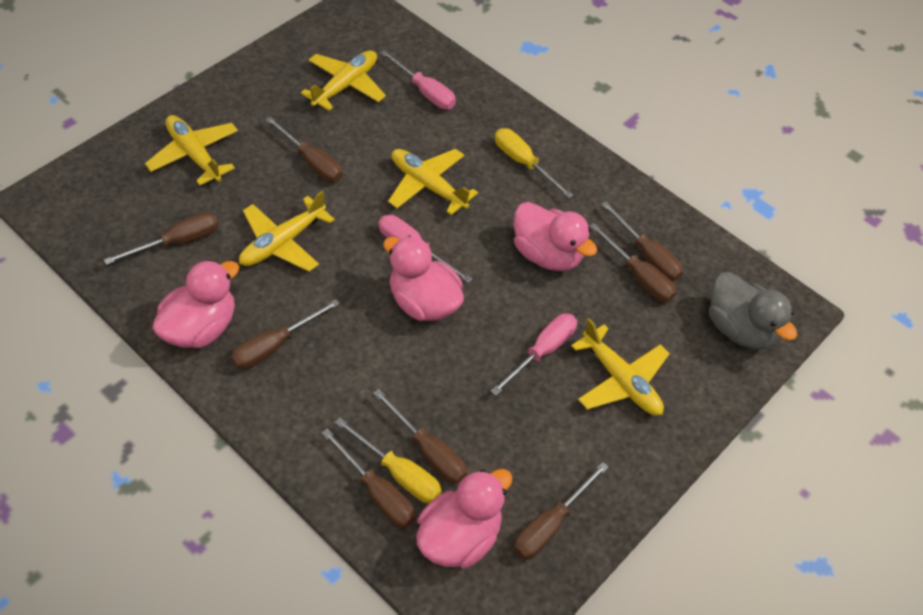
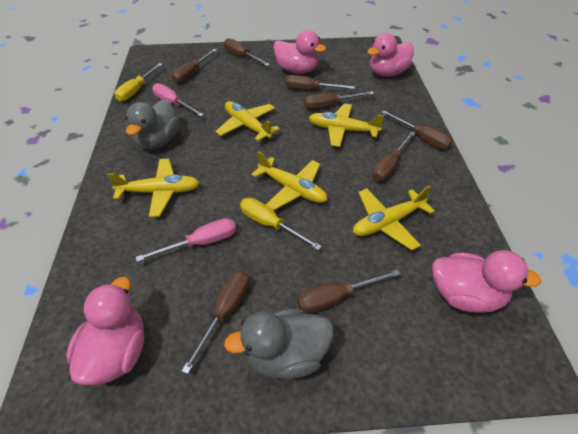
grey duck: 1 -> 2
pink screwdriver: 3 -> 2

